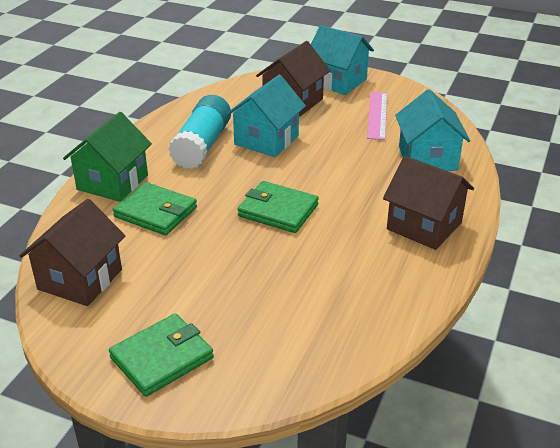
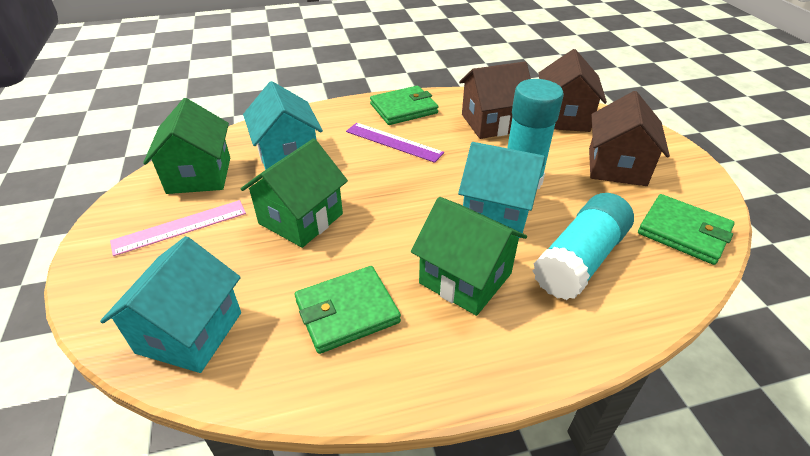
green house: 1 -> 3
purple ruler: 0 -> 1
turquoise glue stick: 1 -> 2

